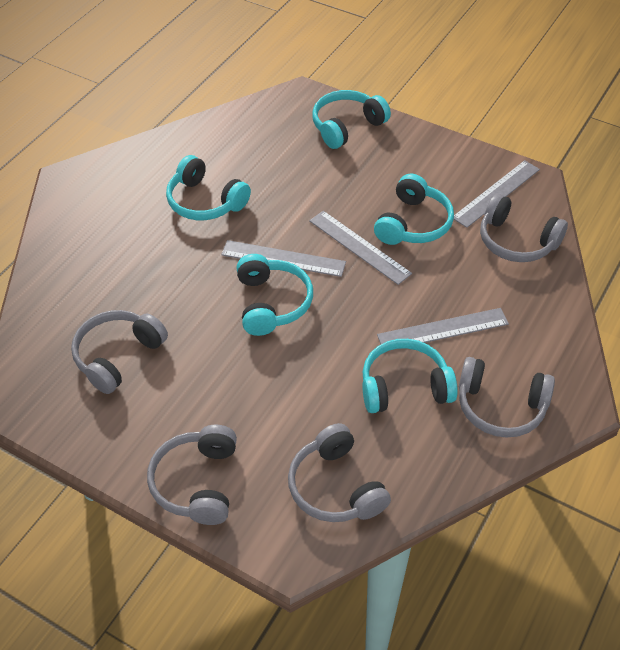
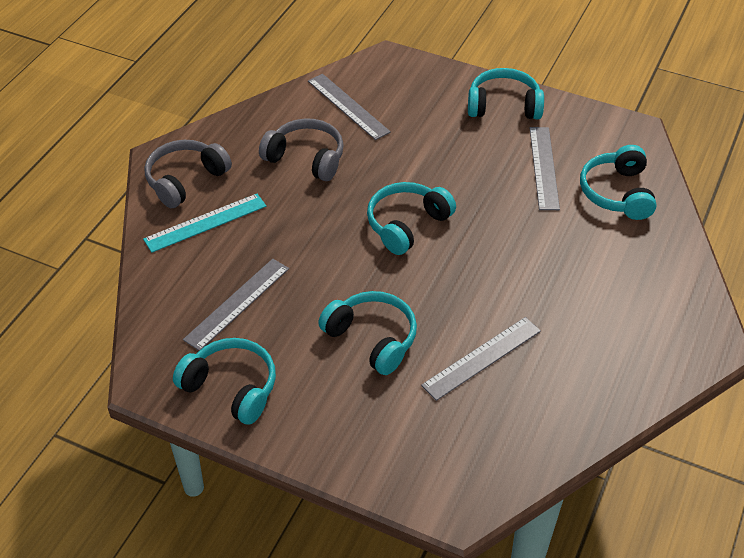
grey headphones: 5 -> 2
turquoise ruler: 0 -> 1

